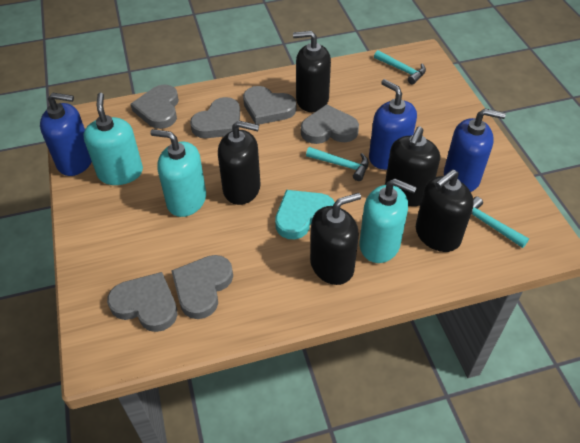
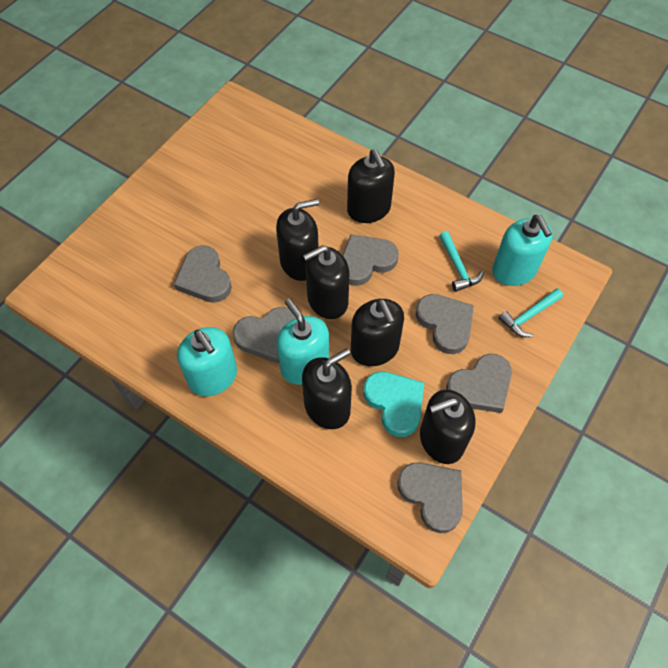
black soap dispenser: 5 -> 6
blue soap dispenser: 3 -> 0
turquoise hammer: 3 -> 2

